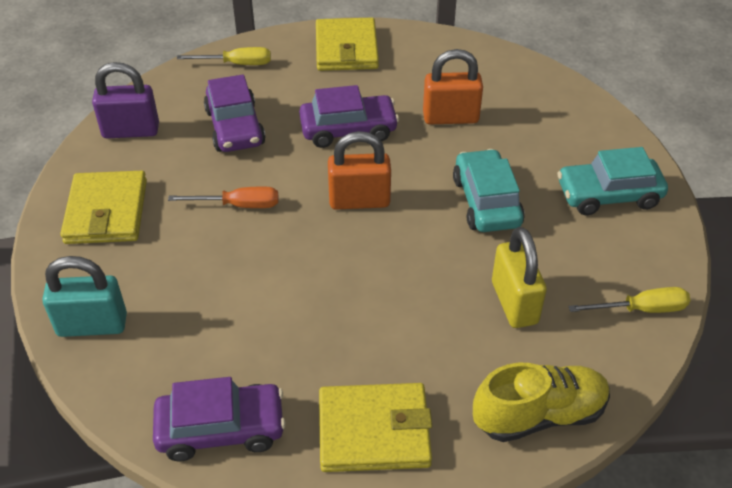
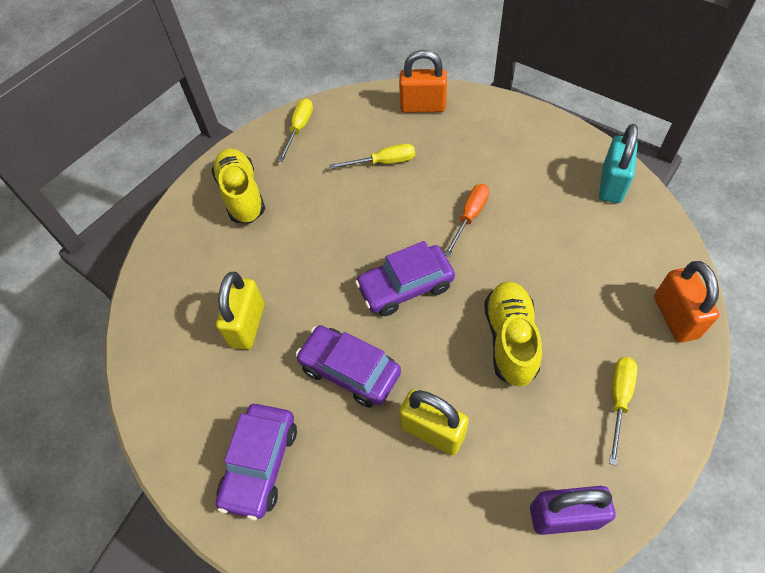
turquoise car: 2 -> 0
yellow padlock: 1 -> 2
yellow screwdriver: 2 -> 3
yellow shoe: 1 -> 2
yellow wallet: 3 -> 0

